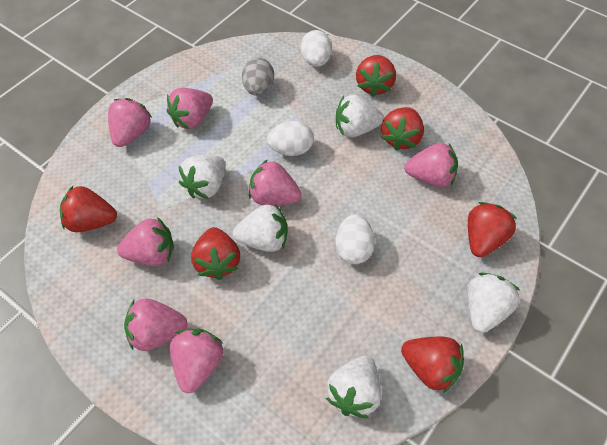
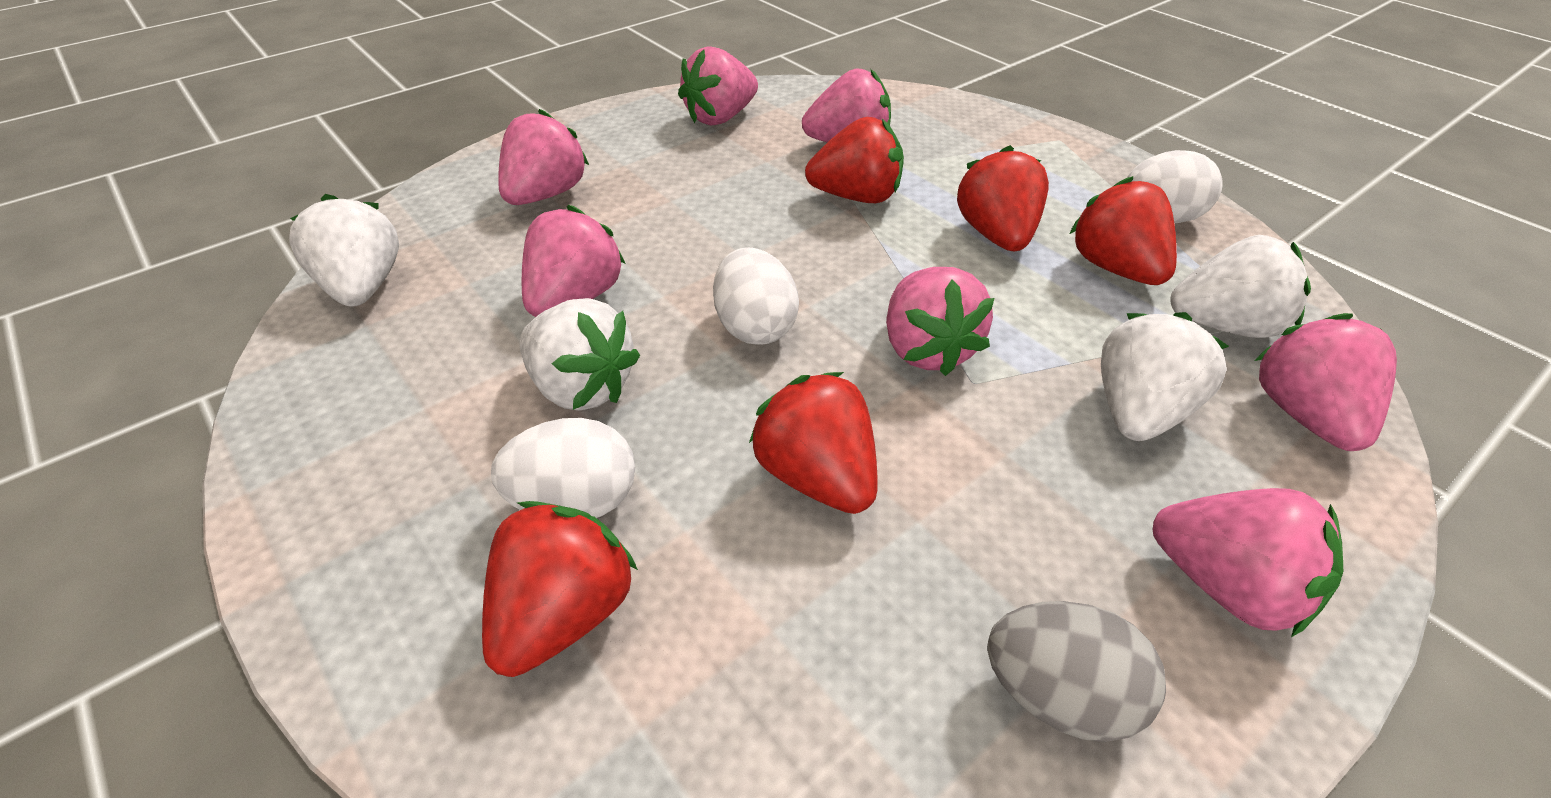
red strawberry: 6 -> 5
white strawberry: 5 -> 4

